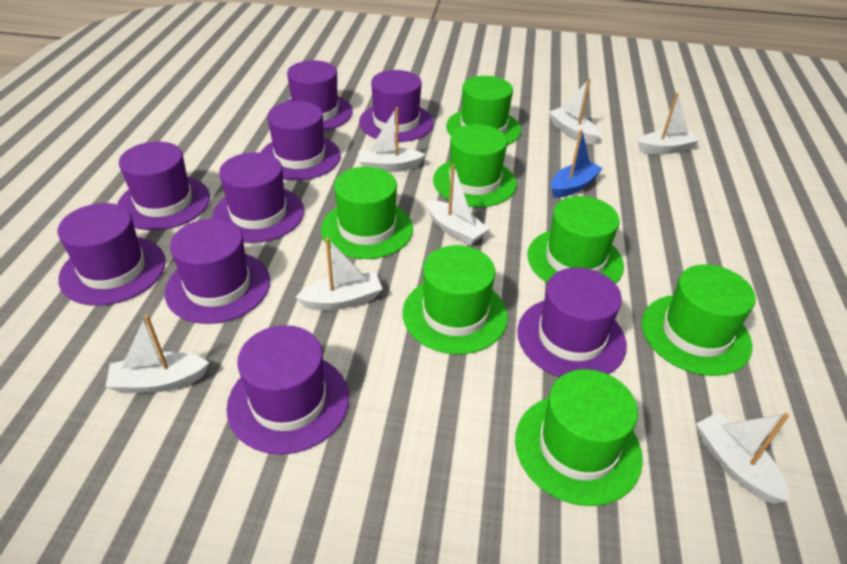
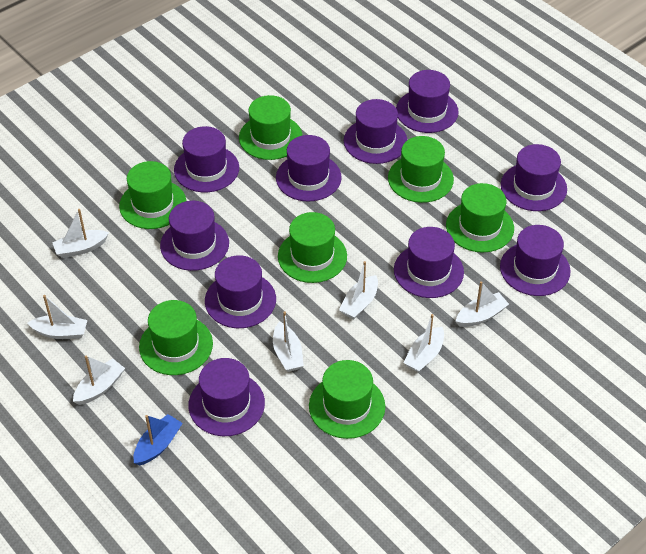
purple hat: 9 -> 10

